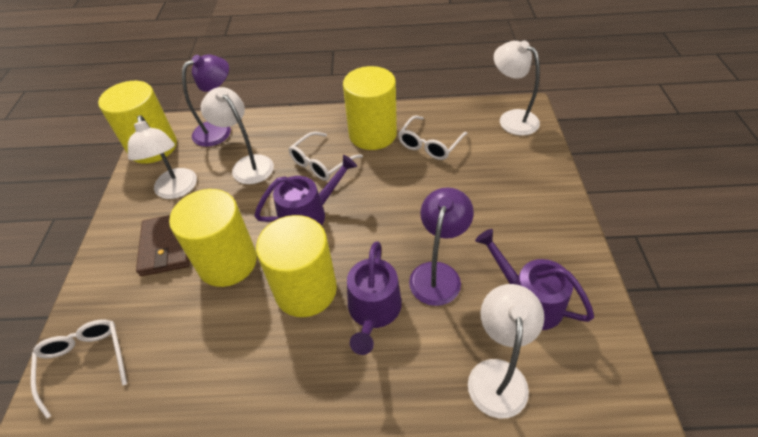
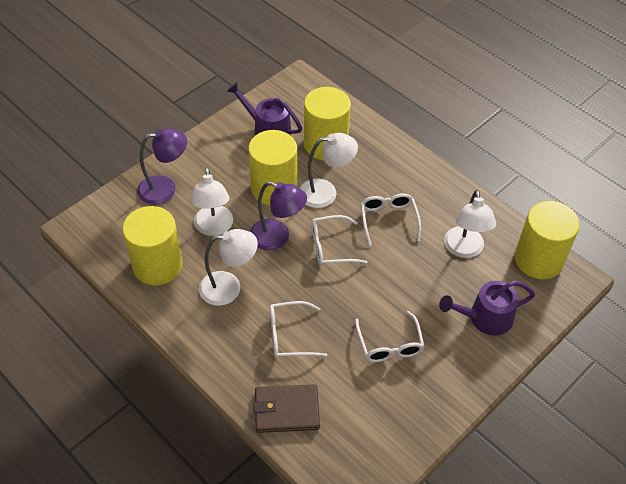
purple watering can: 3 -> 2
white glasses: 3 -> 4

